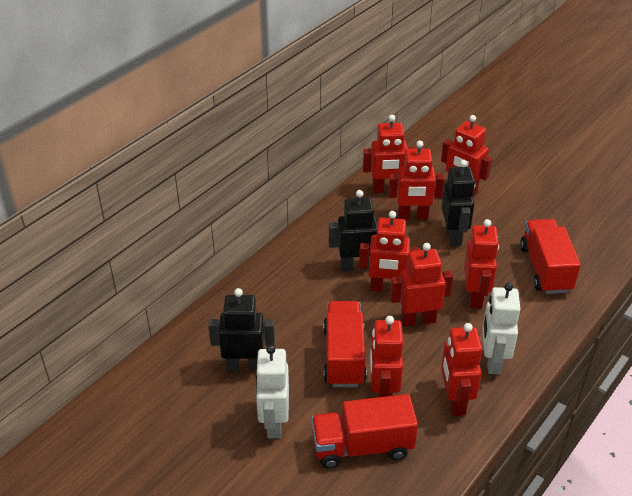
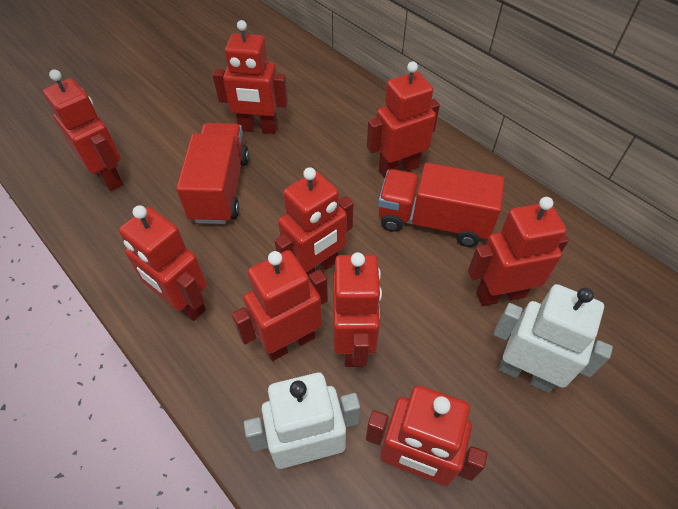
black robot: 3 -> 0
red robot: 8 -> 9
red truck: 3 -> 2

